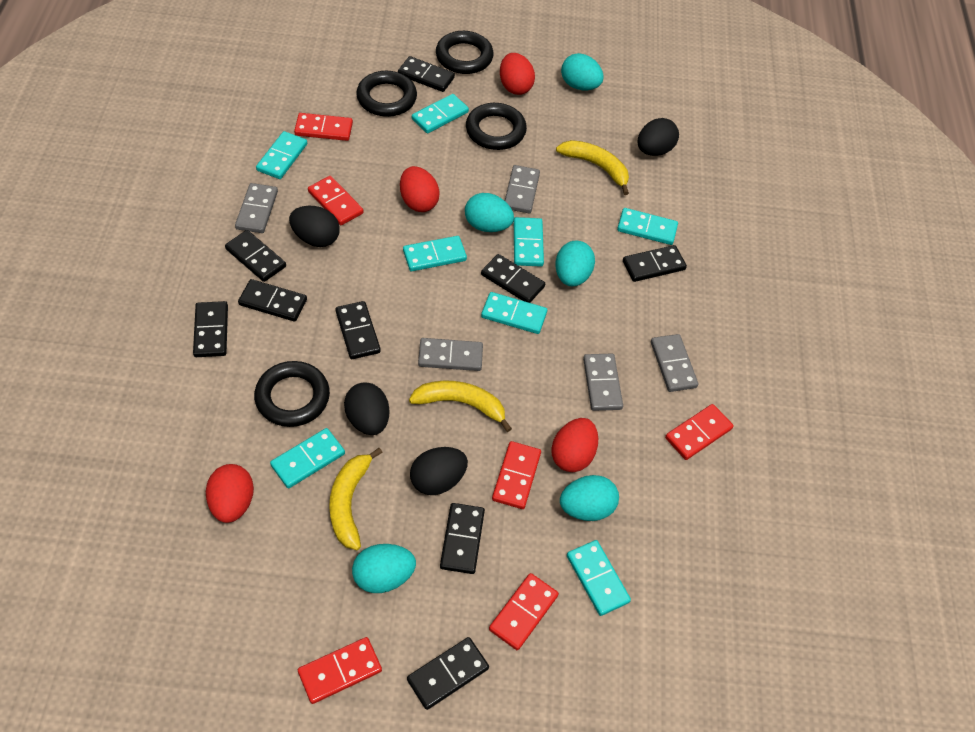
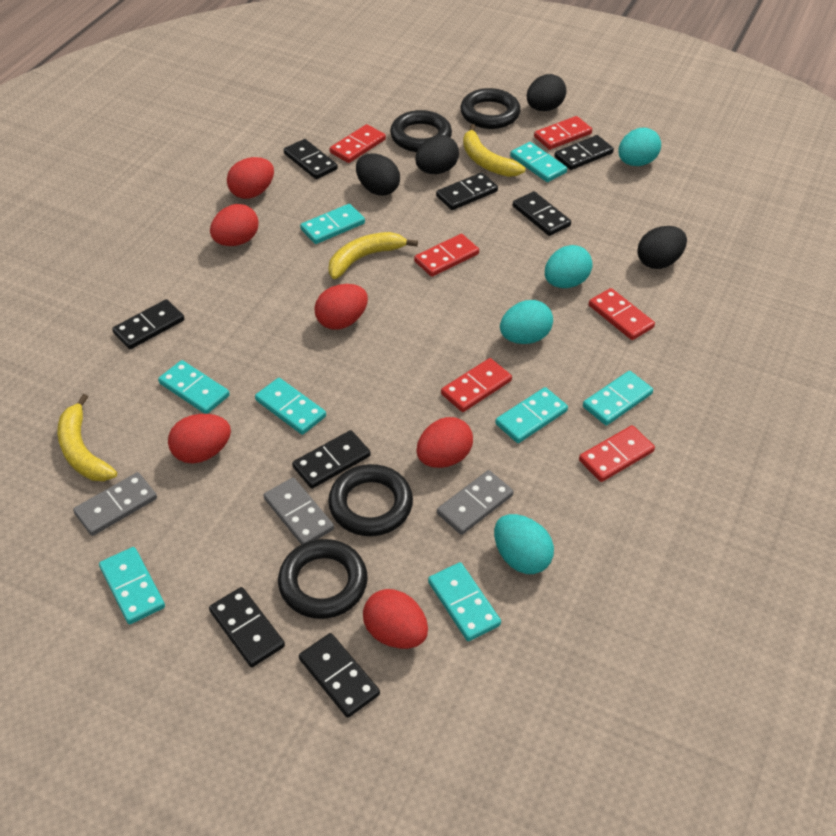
black domino: 9 -> 8
grey domino: 5 -> 3
red egg: 4 -> 6
turquoise egg: 5 -> 4

